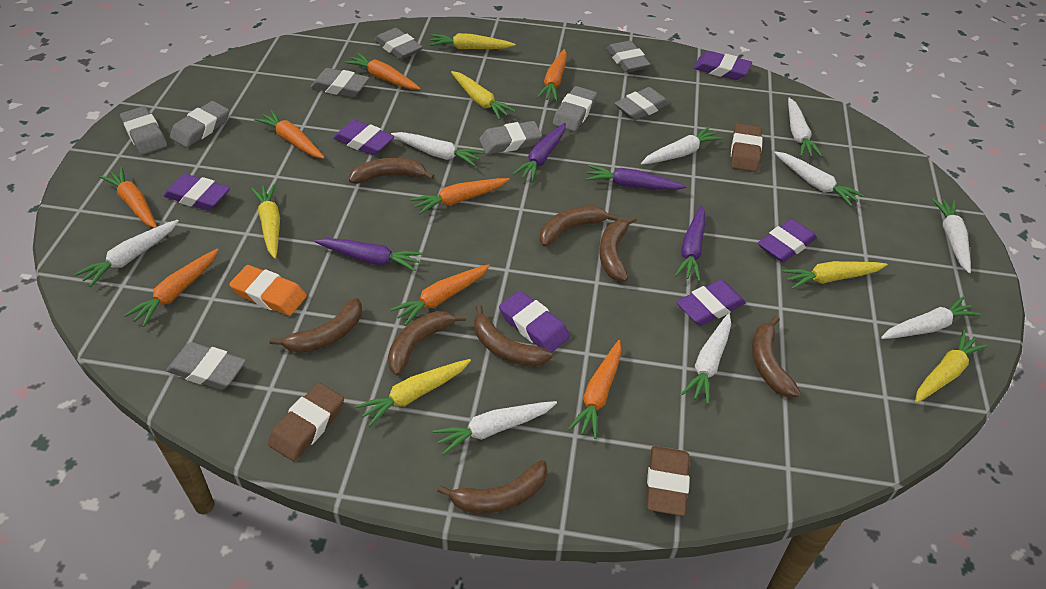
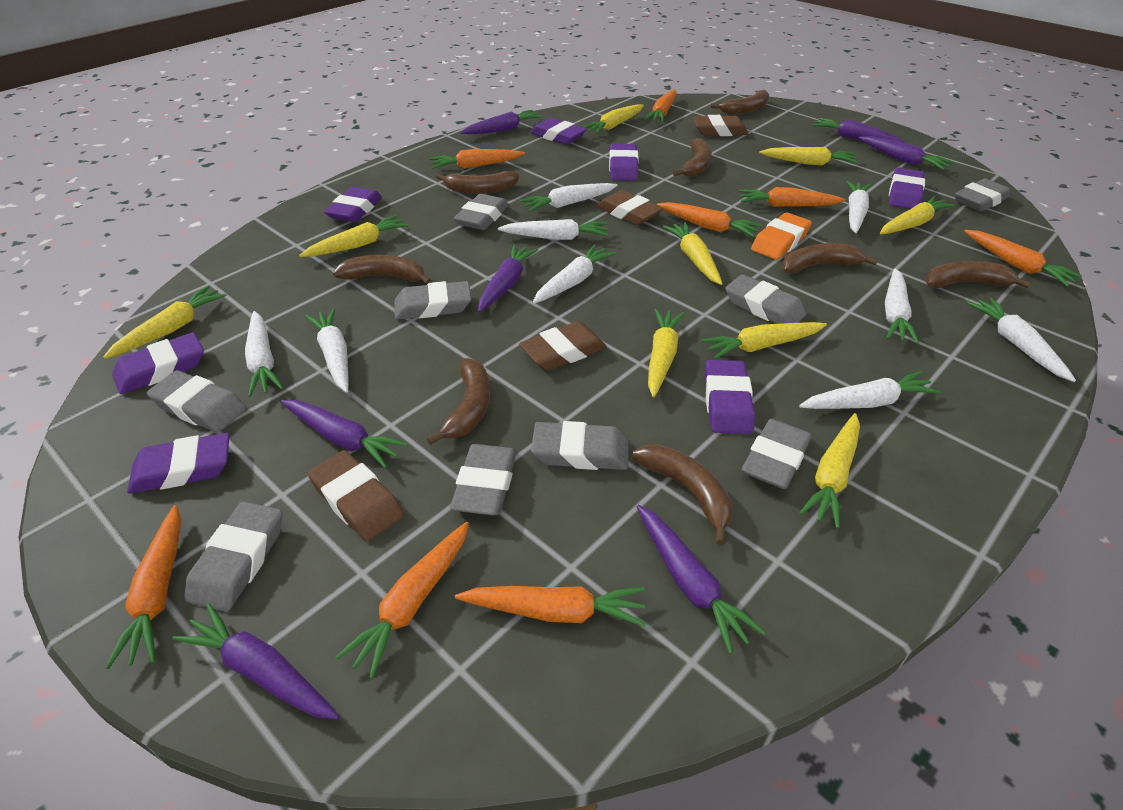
brown eraser: 3 -> 4
purple carrot: 4 -> 7
purple eraser: 6 -> 7
yellow carrot: 6 -> 9

